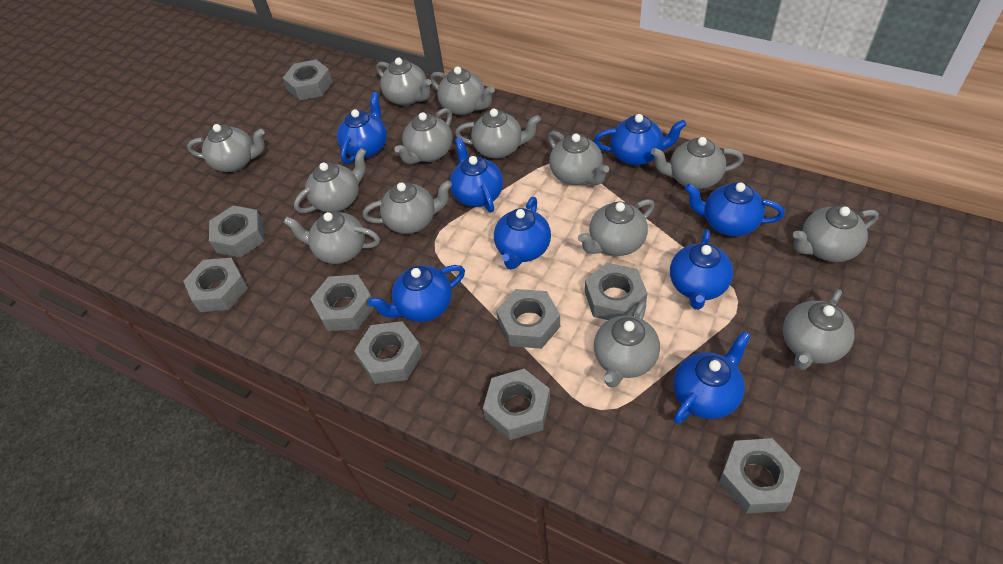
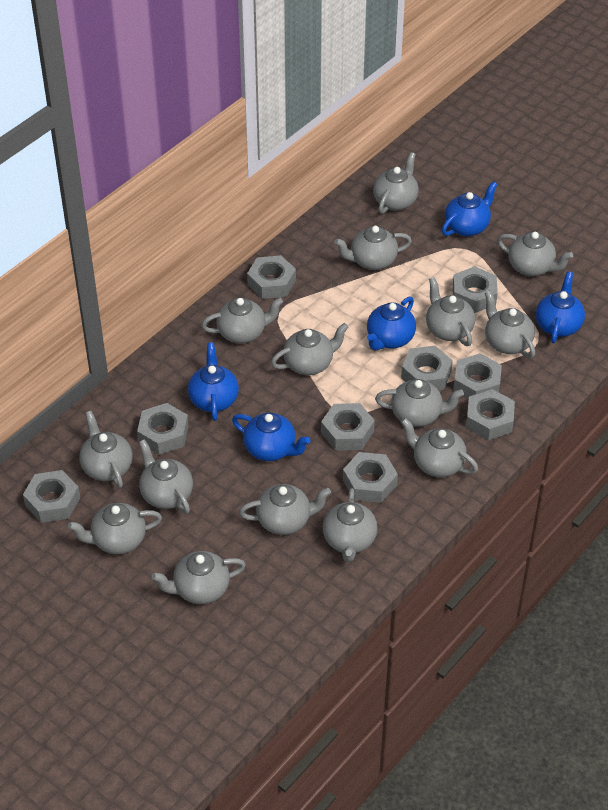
blue teapot: 8 -> 5
grey teapot: 14 -> 15

